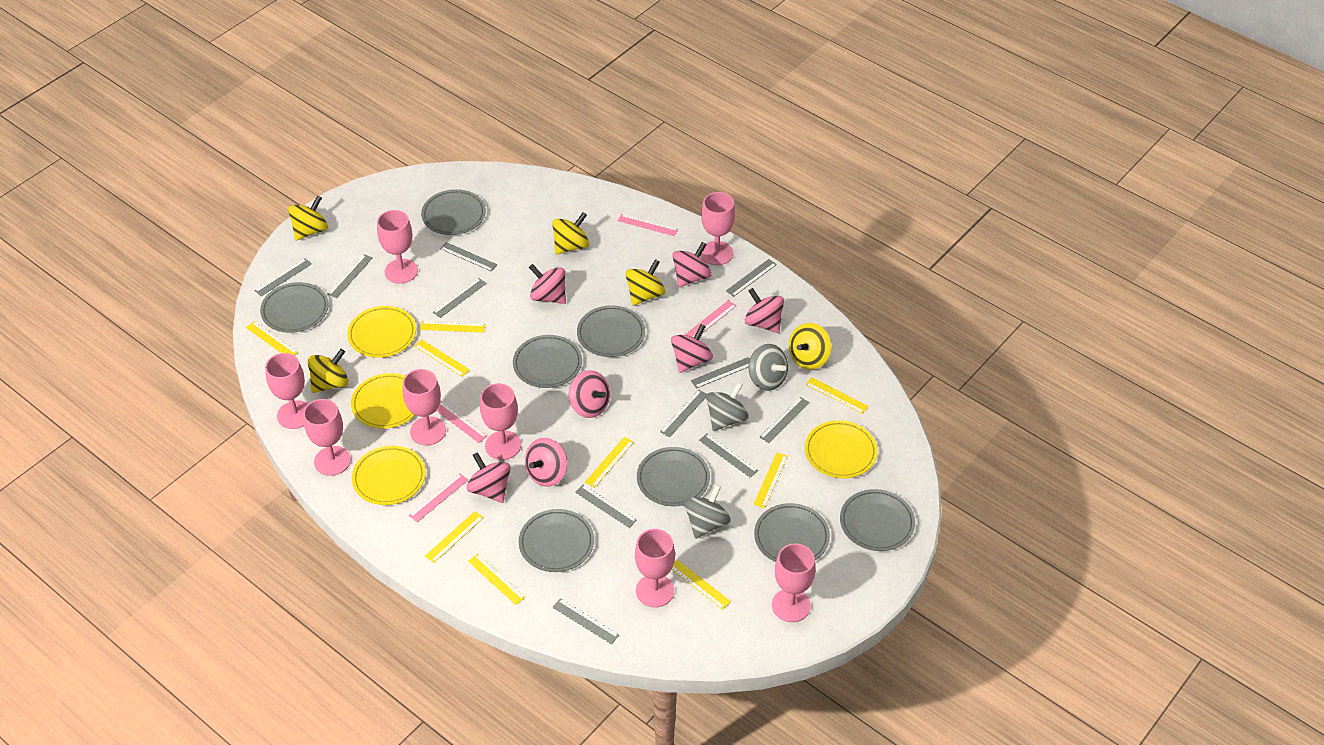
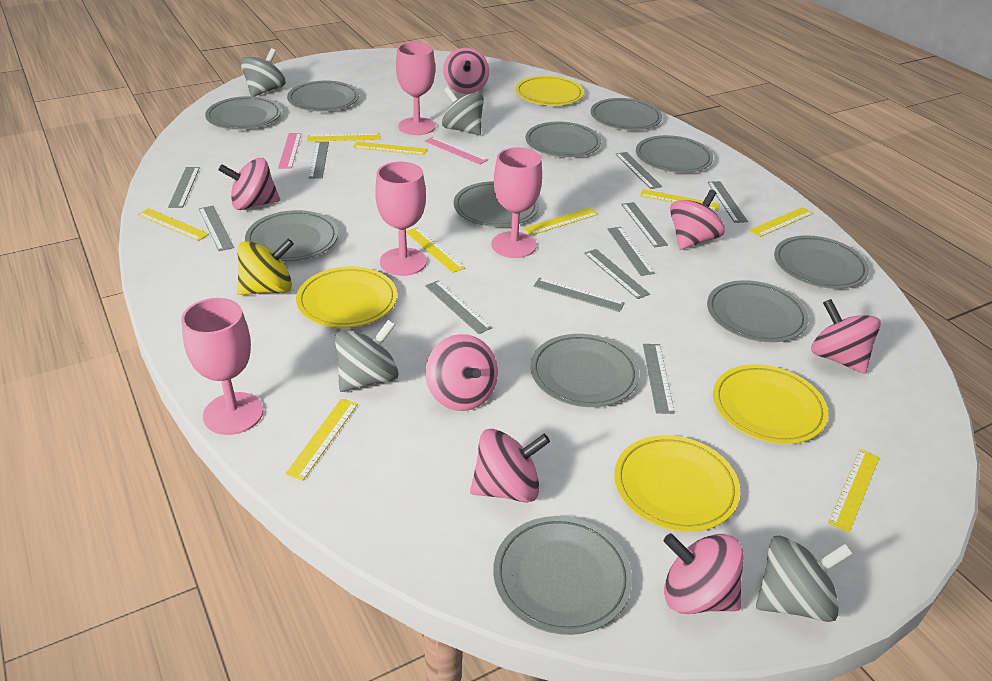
grey plate: 8 -> 11
grey spinning top: 3 -> 4
pink goblet: 8 -> 4
pink ruler: 4 -> 2
yellow spinning top: 5 -> 1

